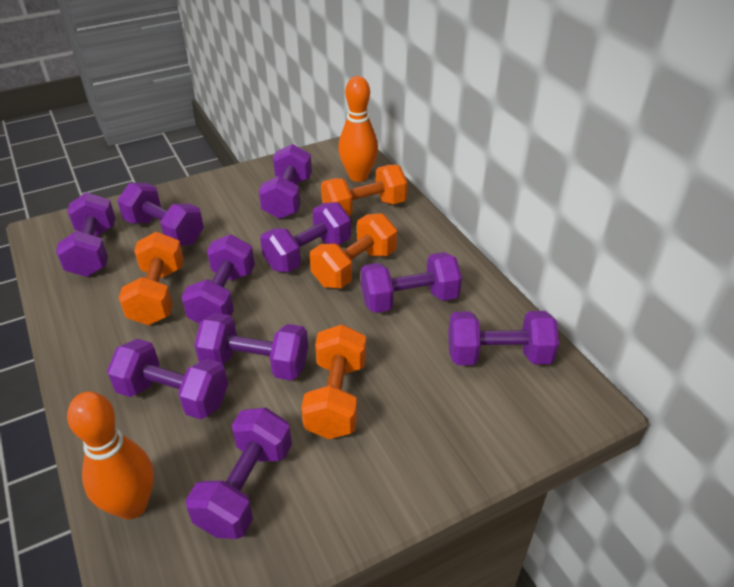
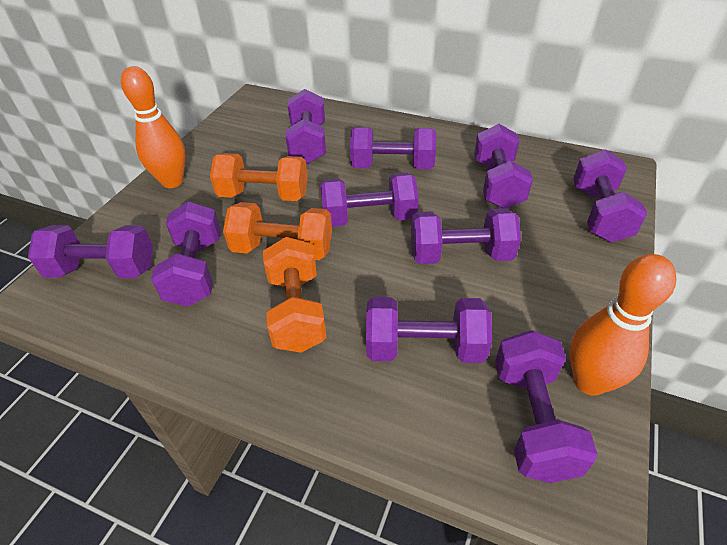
orange dumbbell: 4 -> 3

